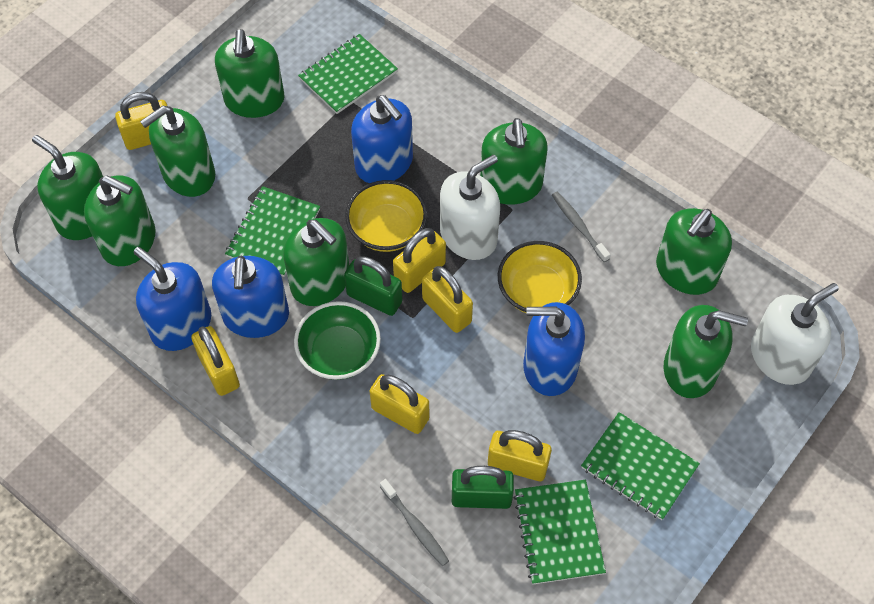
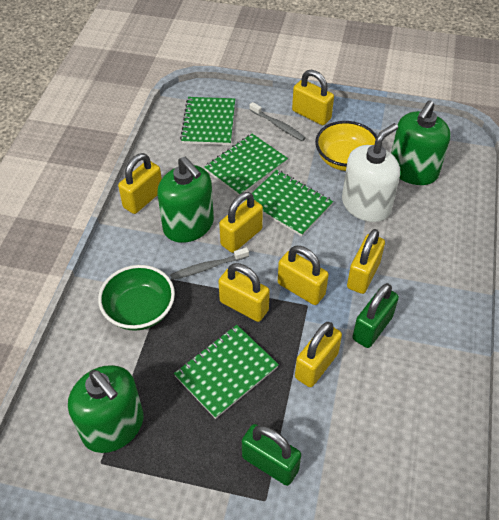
blue soap dispenser: 4 -> 0
green soap dispenser: 8 -> 3
white soap dispenser: 2 -> 1
yellow bowl: 2 -> 1
yellow padlock: 6 -> 7

